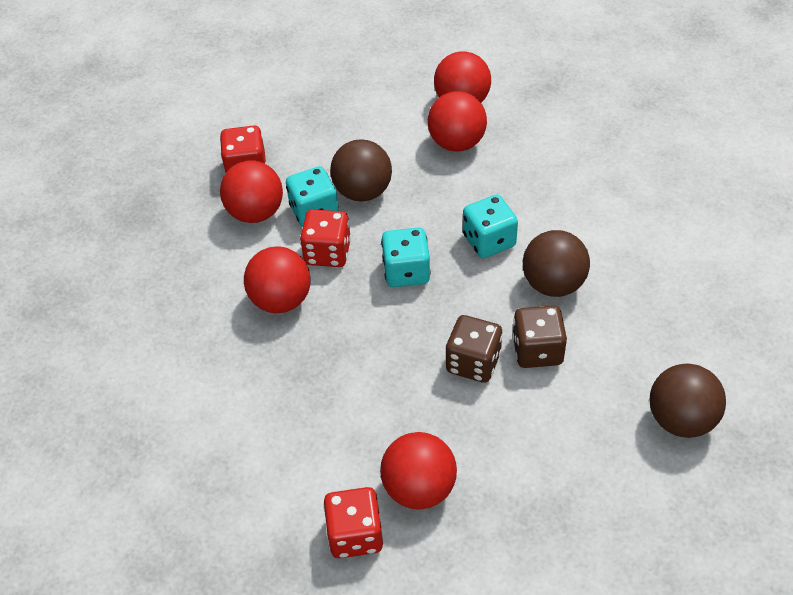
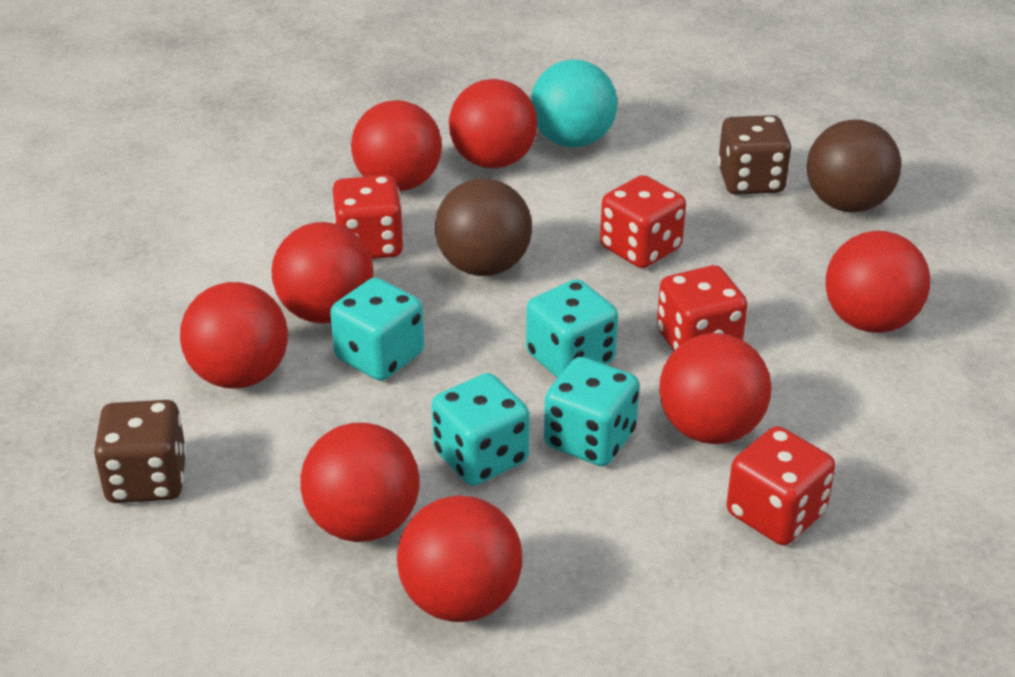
brown ball: 3 -> 2
red ball: 5 -> 8
red dice: 3 -> 4
turquoise ball: 0 -> 1
turquoise dice: 3 -> 4

